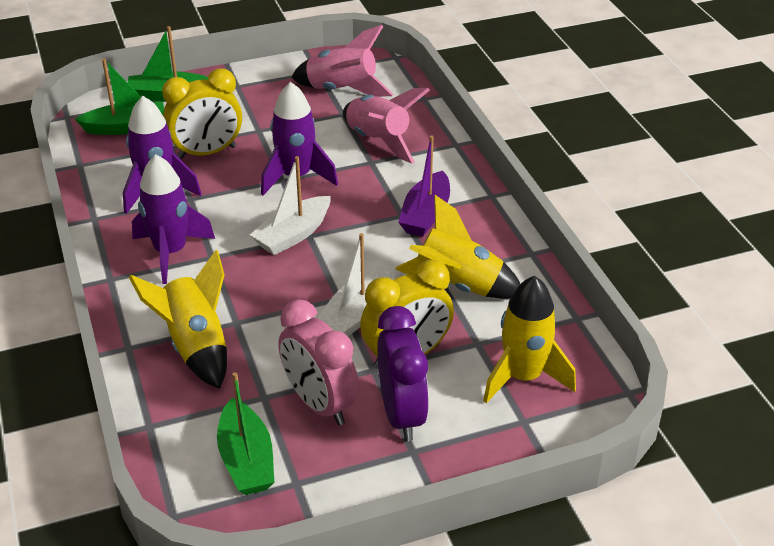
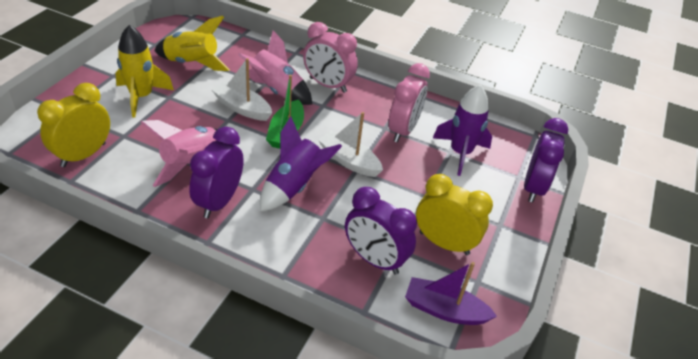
green boat: 3 -> 1
pink clock: 1 -> 2
purple clock: 1 -> 3
purple rocket: 3 -> 2
yellow rocket: 3 -> 2

